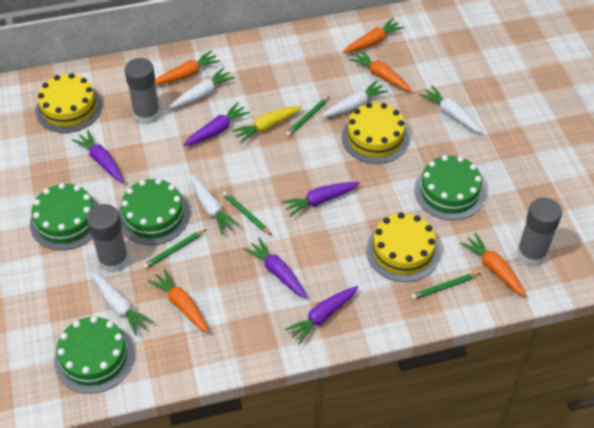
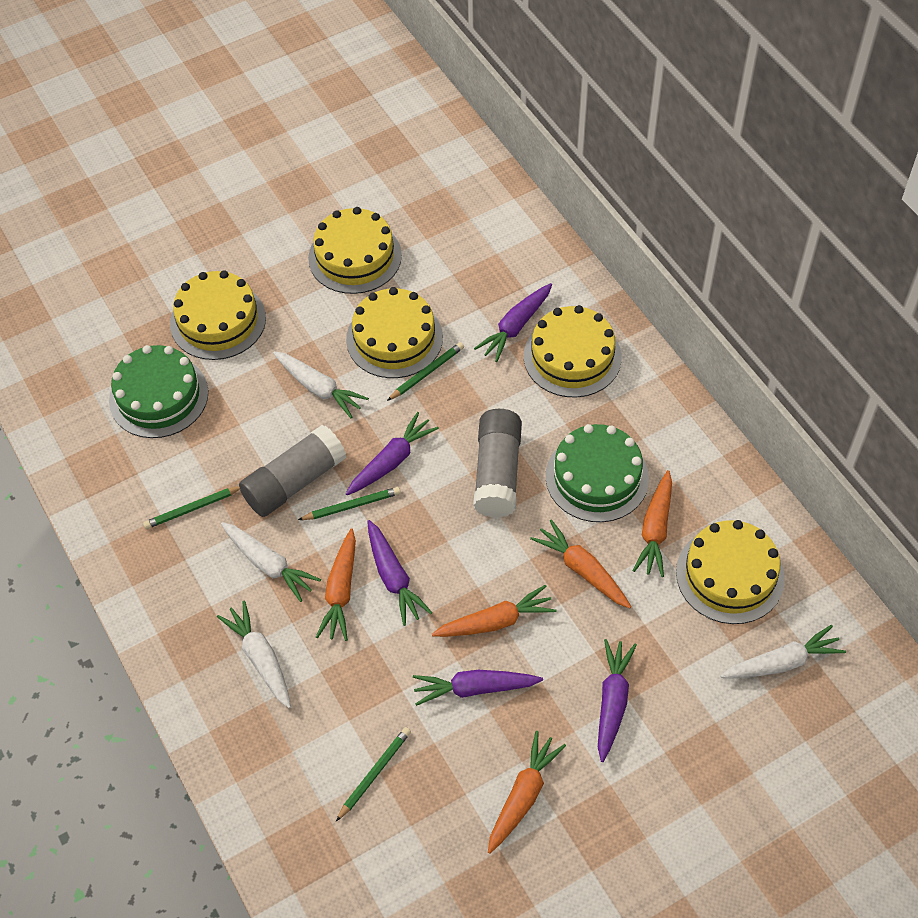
green cake: 4 -> 2
grey glue stick: 3 -> 2
white carrot: 5 -> 4
yellow cake: 3 -> 5
yellow carrot: 1 -> 0

